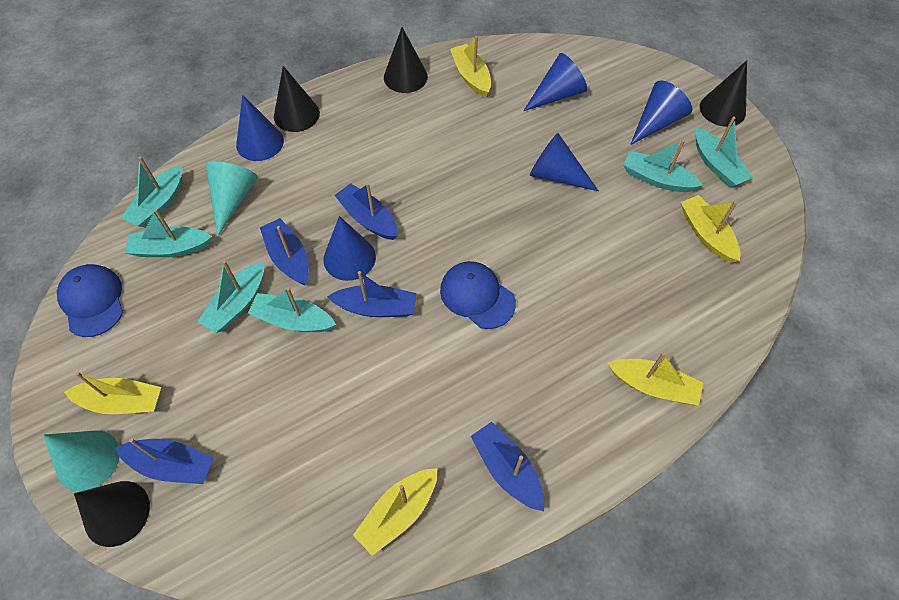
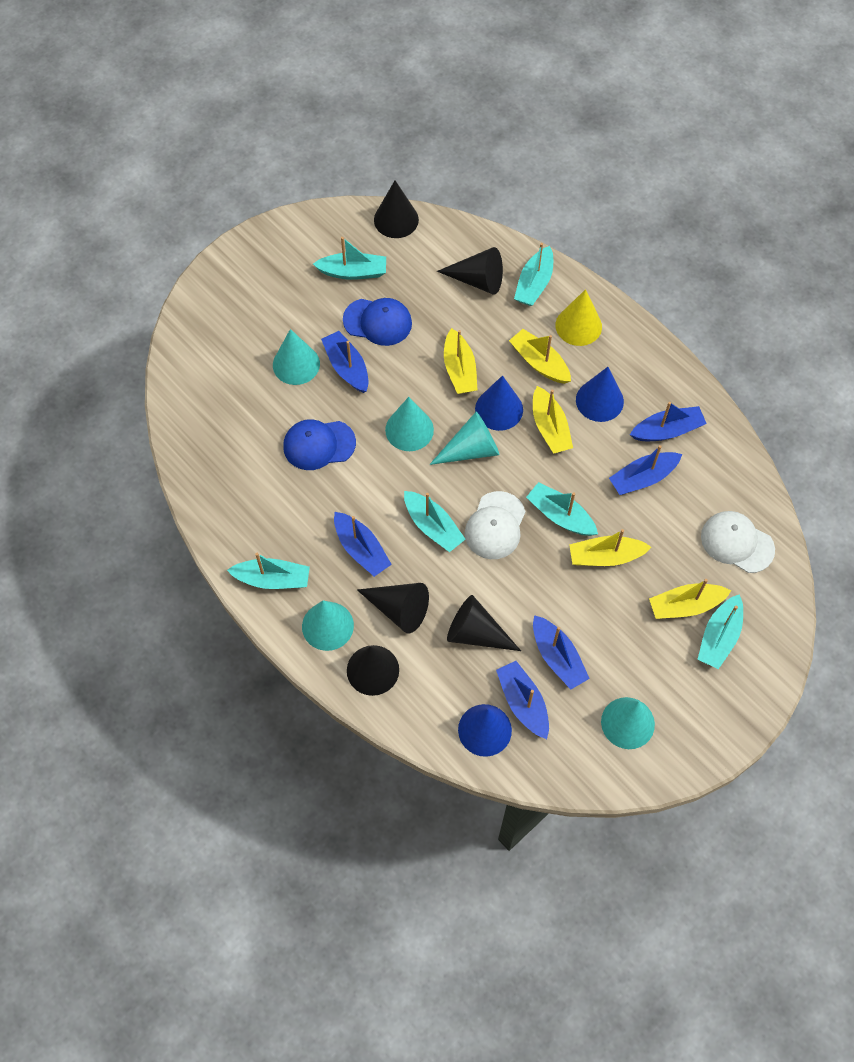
black cone: 4 -> 5
blue boat: 5 -> 6
blue cone: 5 -> 3
turquoise cone: 2 -> 5
white cap: 0 -> 2
yellow cone: 0 -> 1

